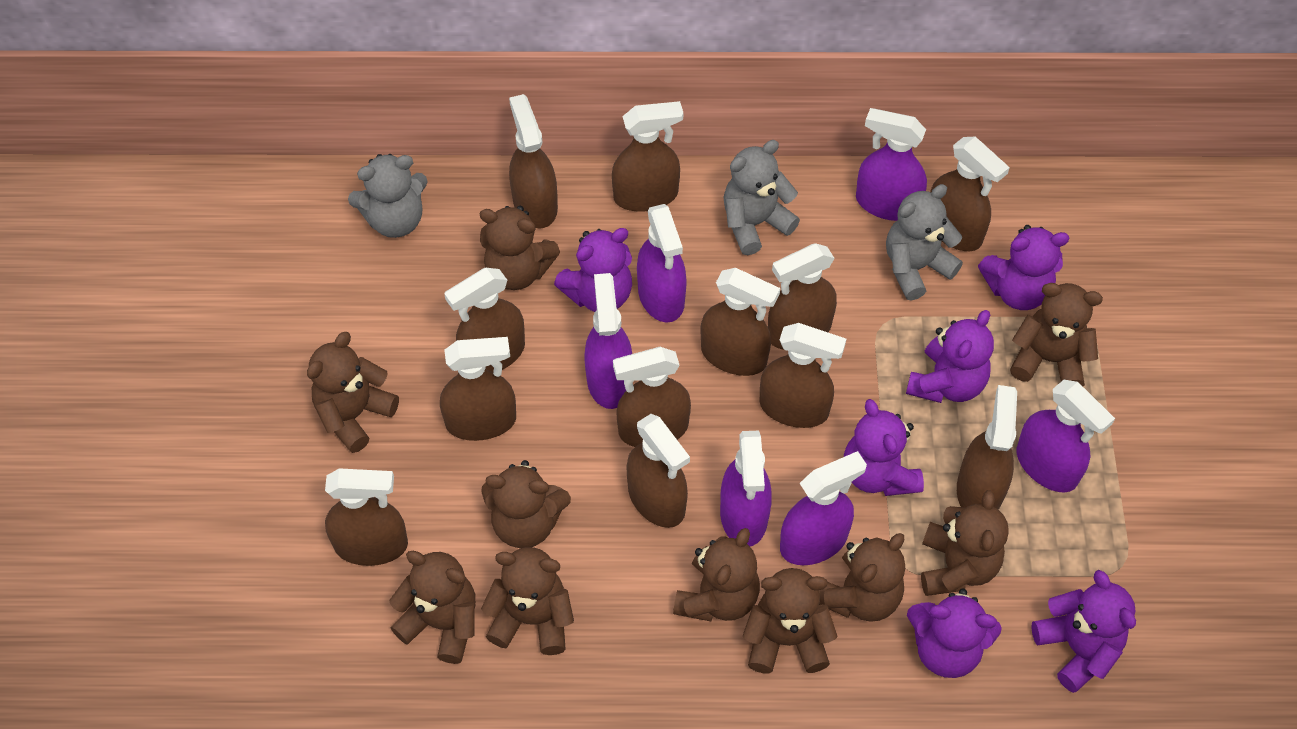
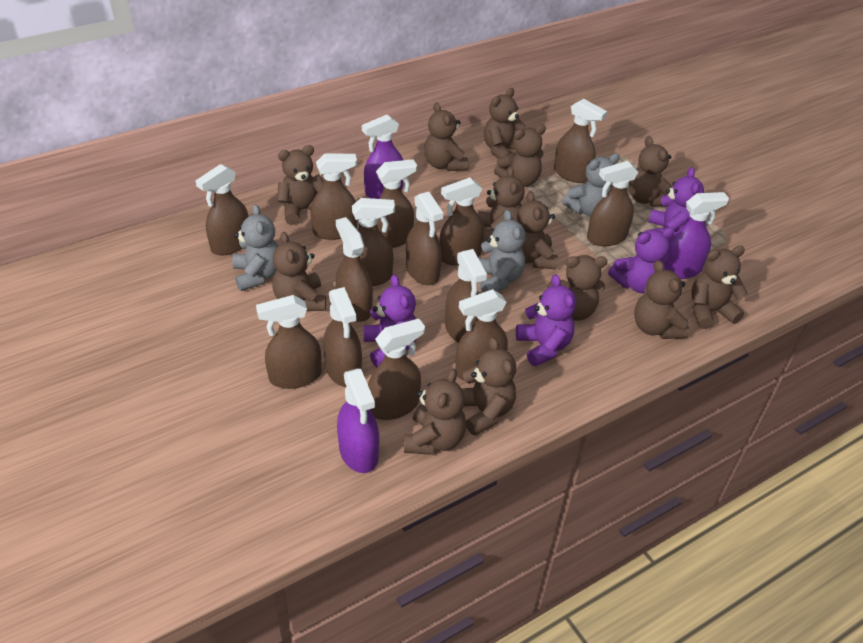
brown spray bottle: 12 -> 14
brown teddy bear: 10 -> 13
purple spray bottle: 6 -> 3
purple teddy bear: 6 -> 4

